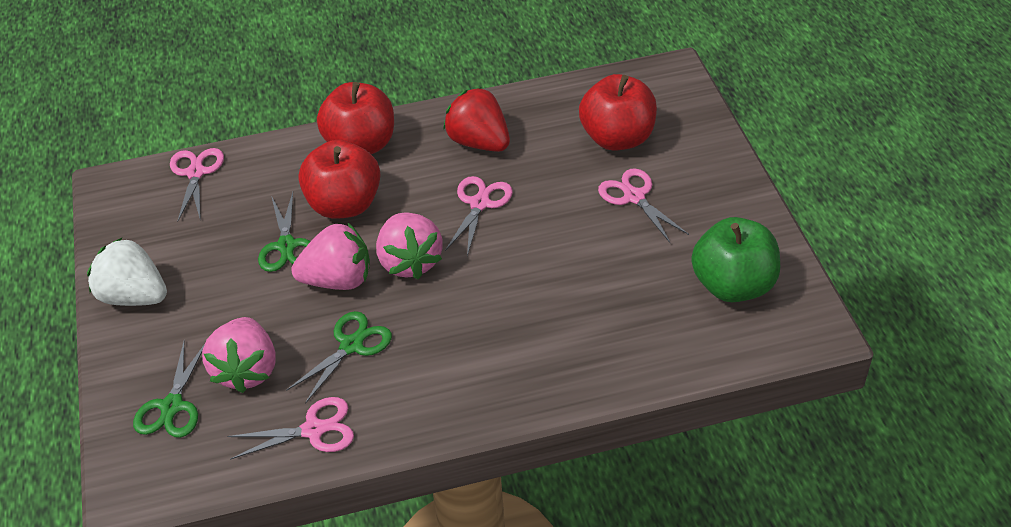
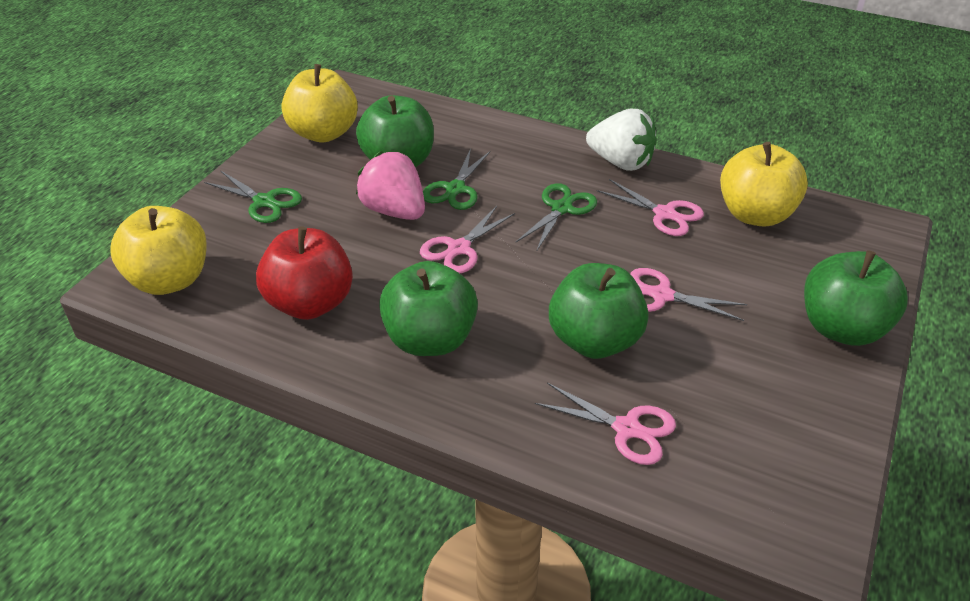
green apple: 1 -> 4
pink strawberry: 3 -> 1
red apple: 3 -> 1
red strawberry: 1 -> 0
yellow apple: 0 -> 3

